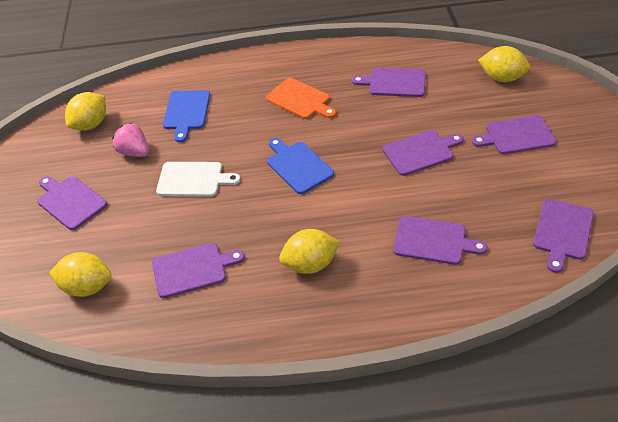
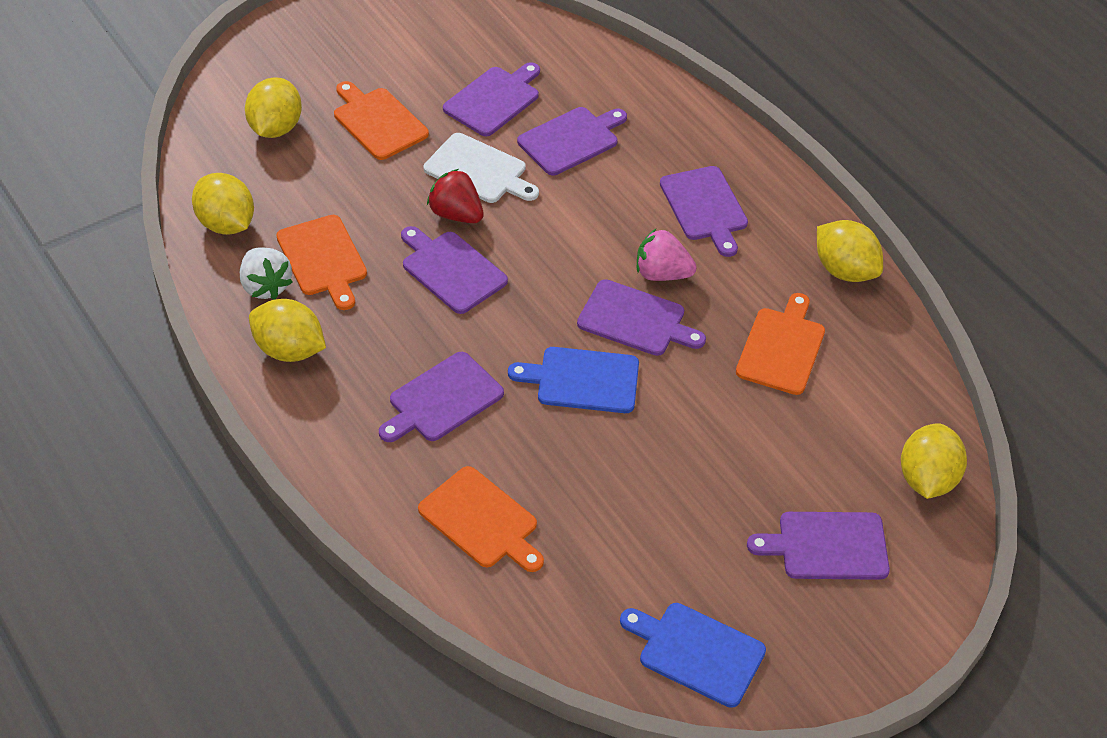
orange cutting board: 1 -> 4
red strawberry: 0 -> 1
white strawberry: 0 -> 1
yellow lemon: 4 -> 5

